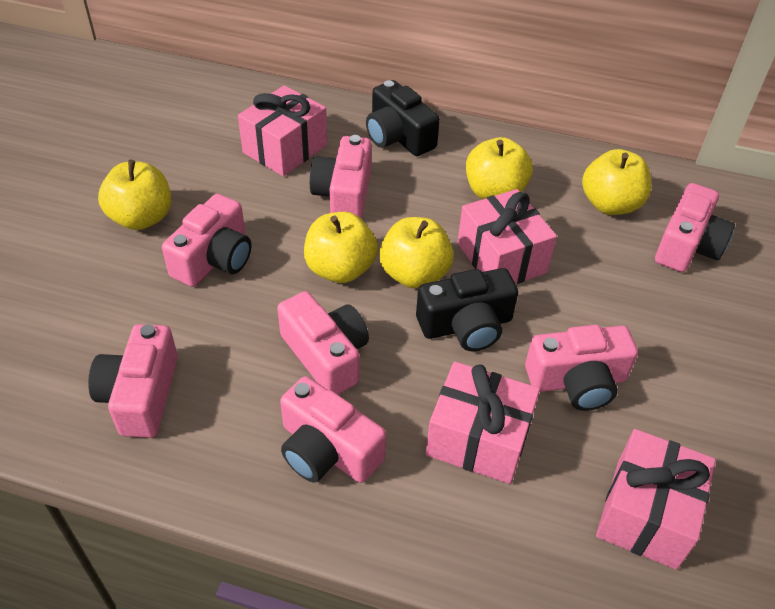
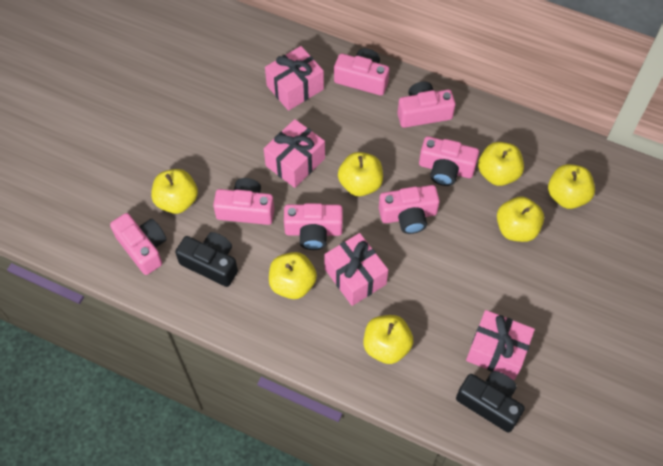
yellow apple: 5 -> 7

